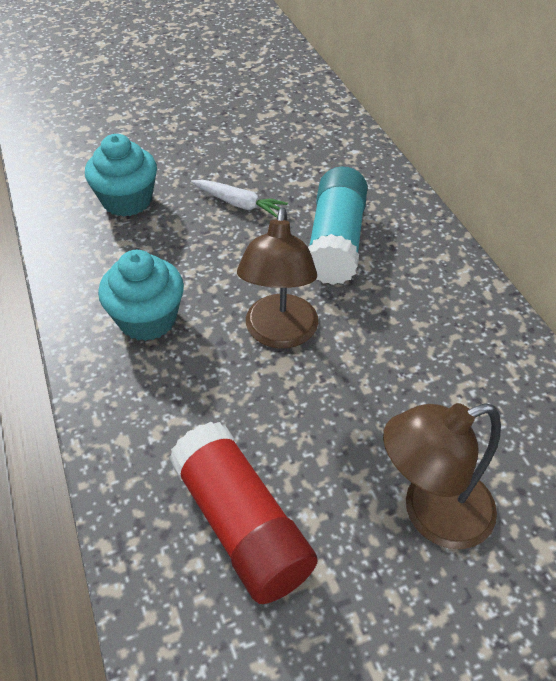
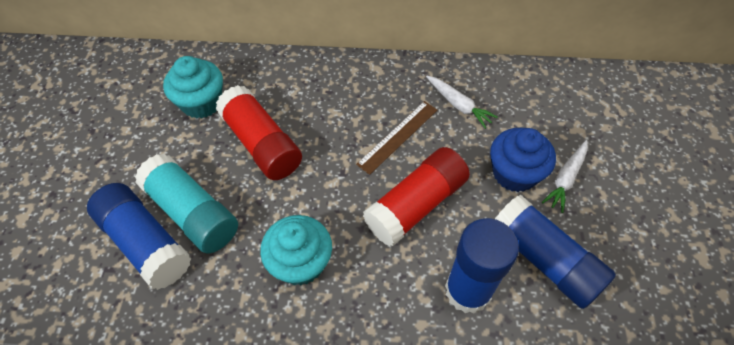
blue cupcake: 0 -> 1
blue glue stick: 0 -> 3
brown lamp: 2 -> 0
brown ruler: 0 -> 1
red glue stick: 1 -> 2
white carrot: 1 -> 2

